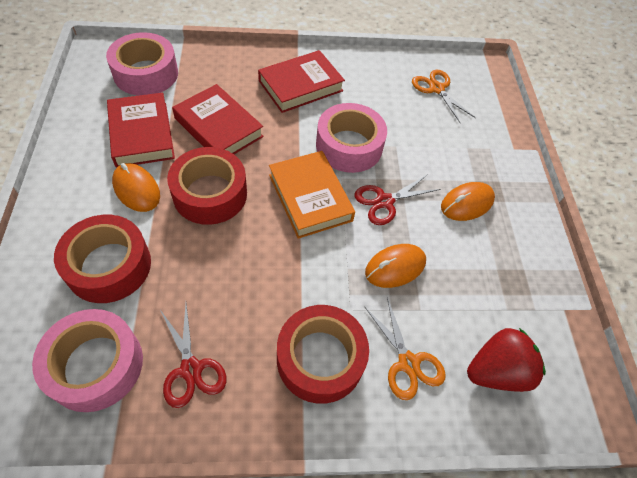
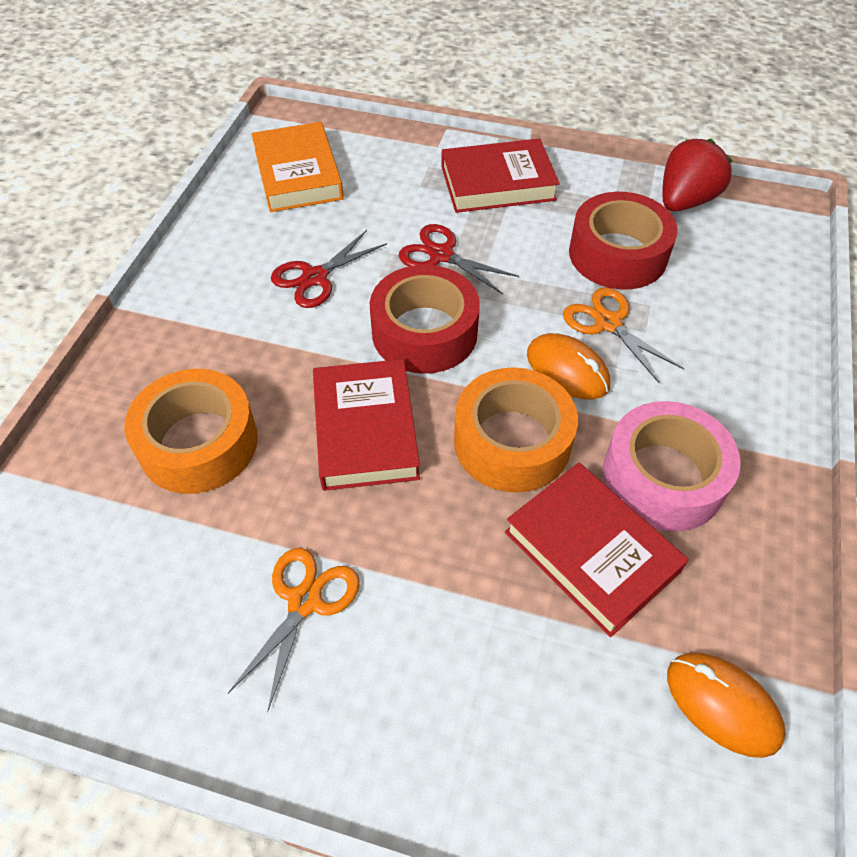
orange mouse: 3 -> 2
orange tape: 0 -> 2
pink tape: 3 -> 1
red tape: 3 -> 2

